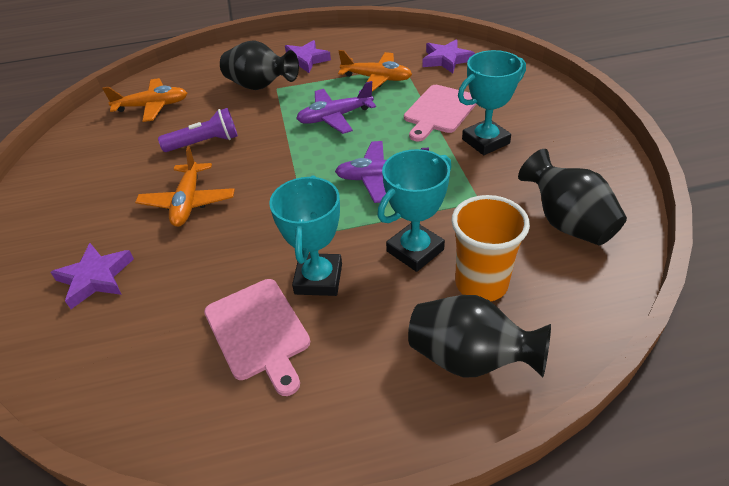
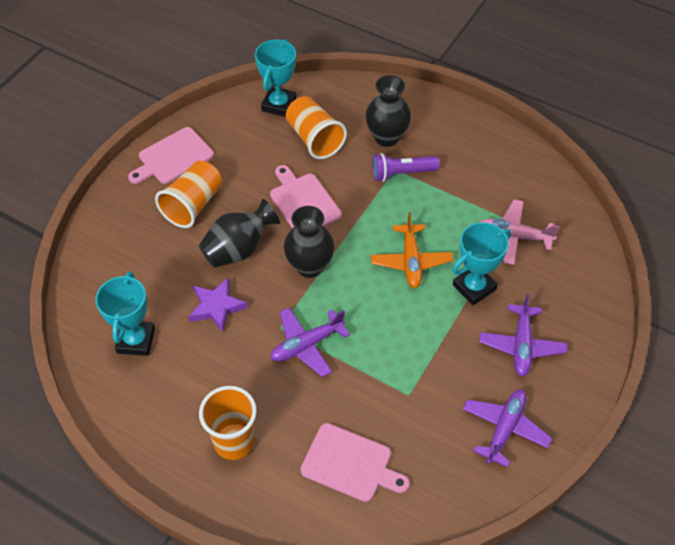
orange cup: 1 -> 3
orange plane: 3 -> 1
pink cutting board: 2 -> 3
pink plane: 0 -> 1
purple plane: 2 -> 3
purple star: 3 -> 1

